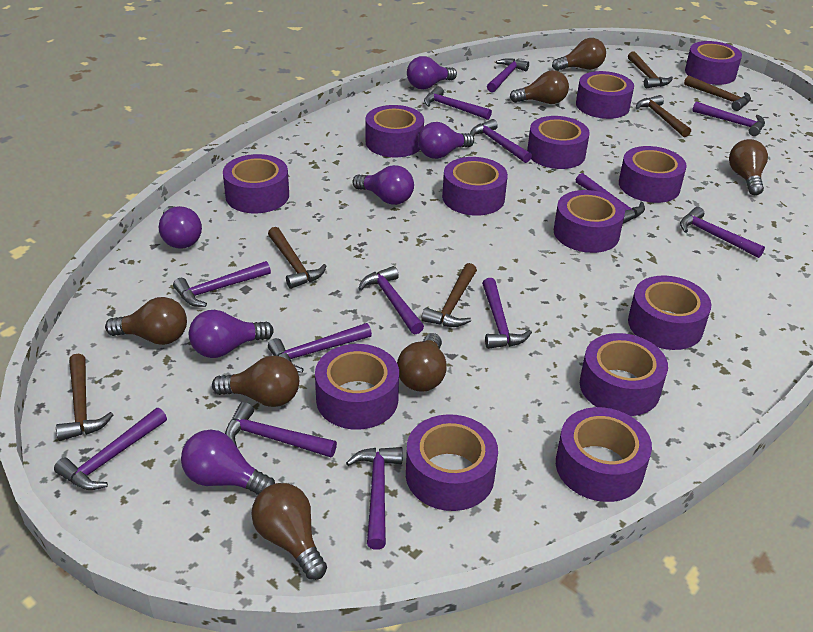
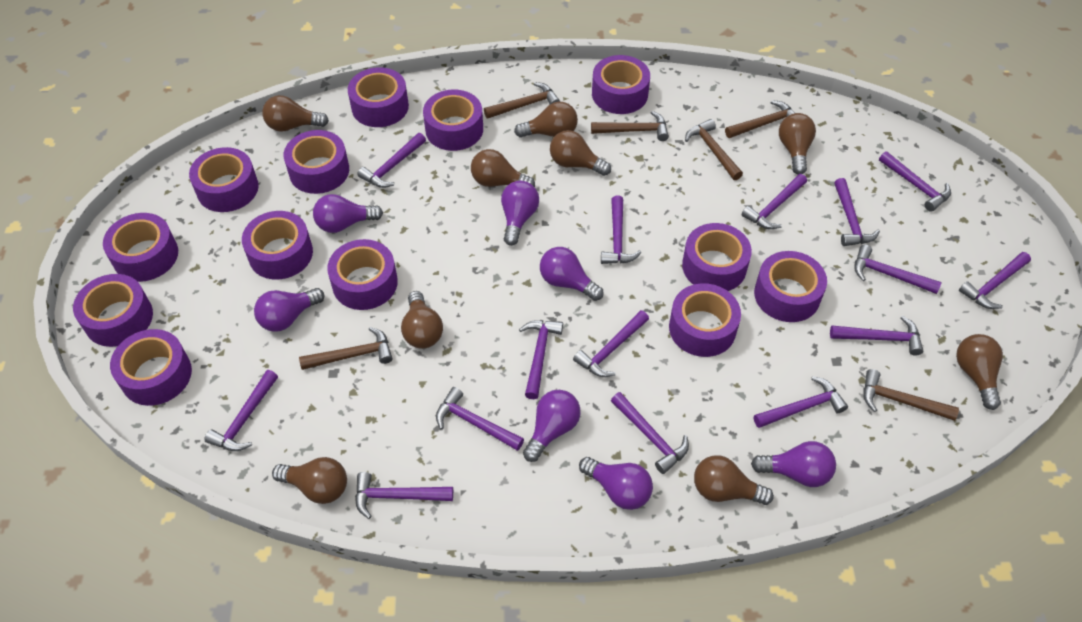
brown light bulb: 7 -> 9
purple hammer: 13 -> 15
purple light bulb: 6 -> 7

